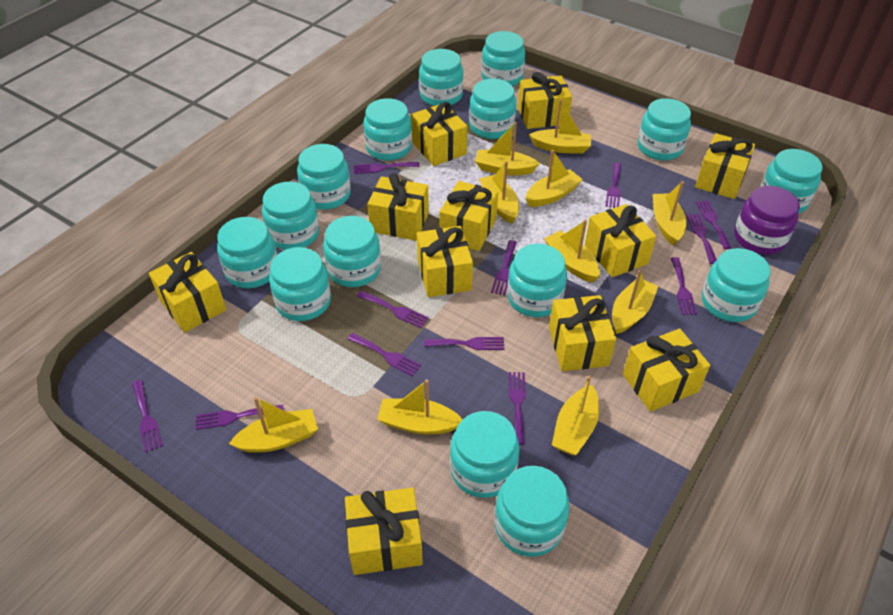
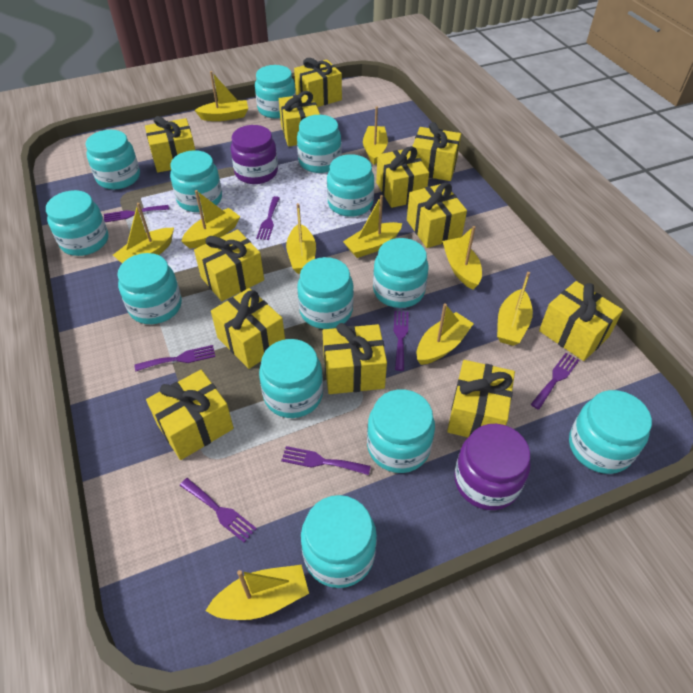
purple fork: 12 -> 7
purple jar: 1 -> 2
turquoise jar: 15 -> 13
yellow gift: 11 -> 12

